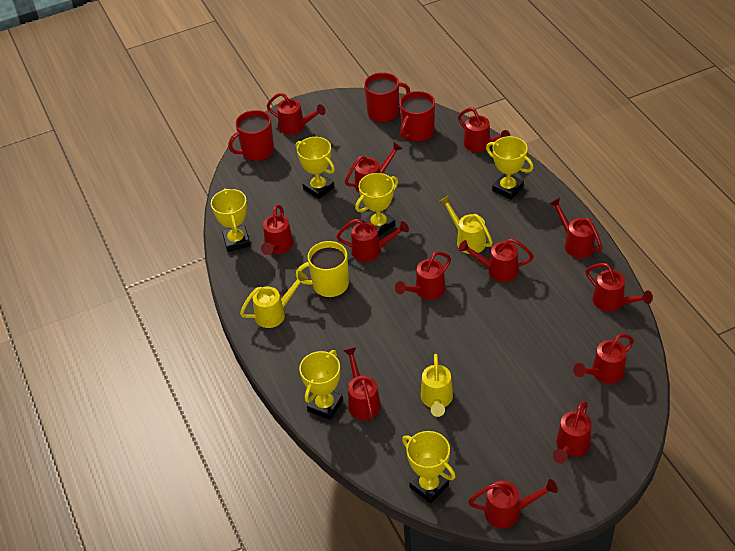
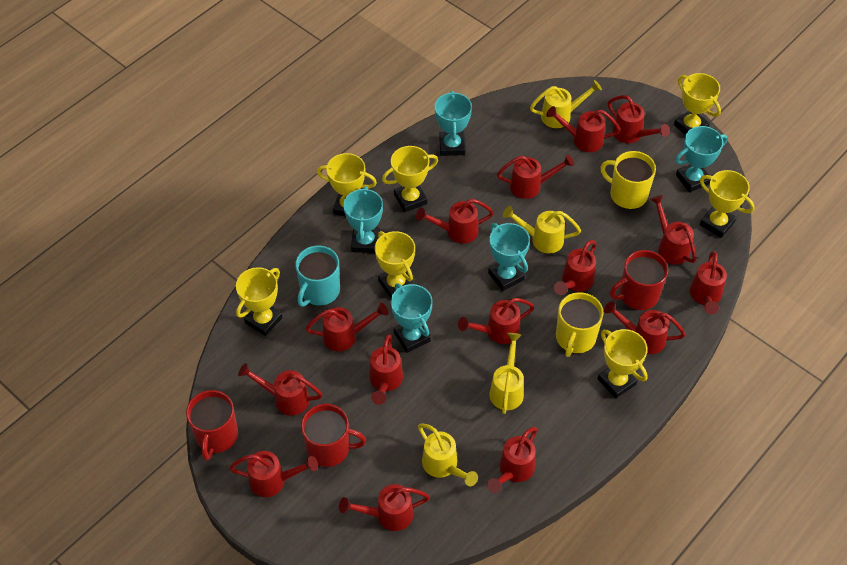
red watering can: 13 -> 15
turquoise mug: 0 -> 1
turquoise trophy: 0 -> 5
yellow mug: 1 -> 2
yellow trophy: 6 -> 7
yellow watering can: 3 -> 4

